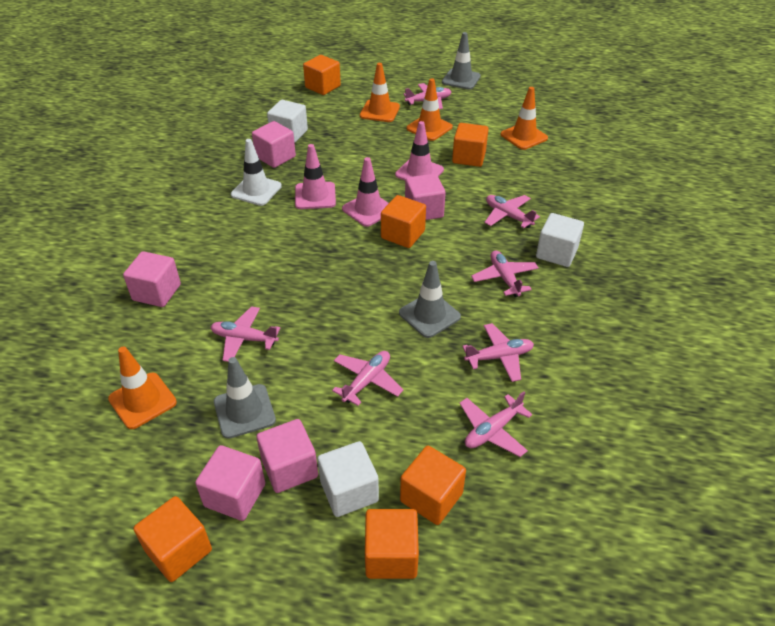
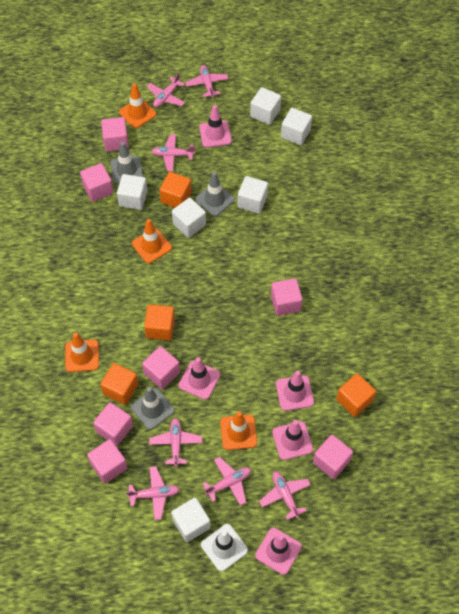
orange cube: 6 -> 4
pink cube: 5 -> 7
pink traffic cone: 3 -> 5
white cube: 3 -> 6

